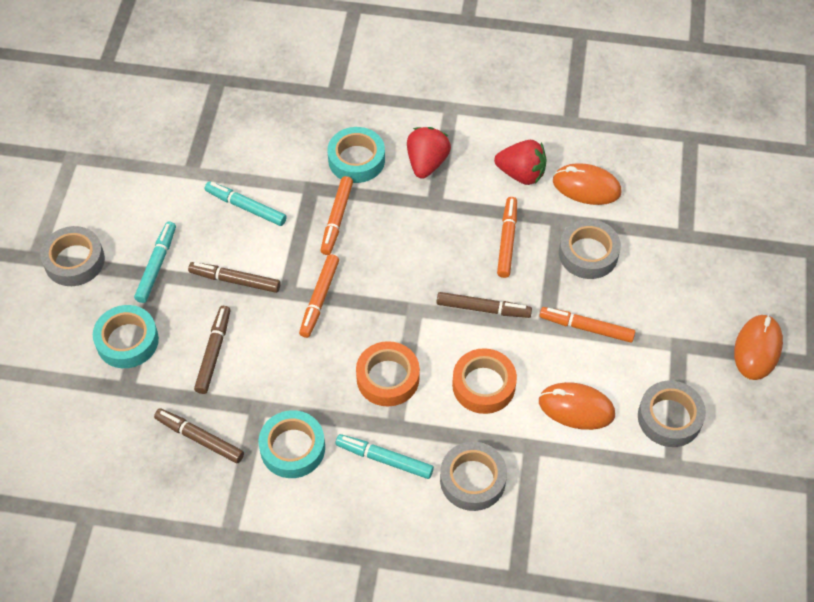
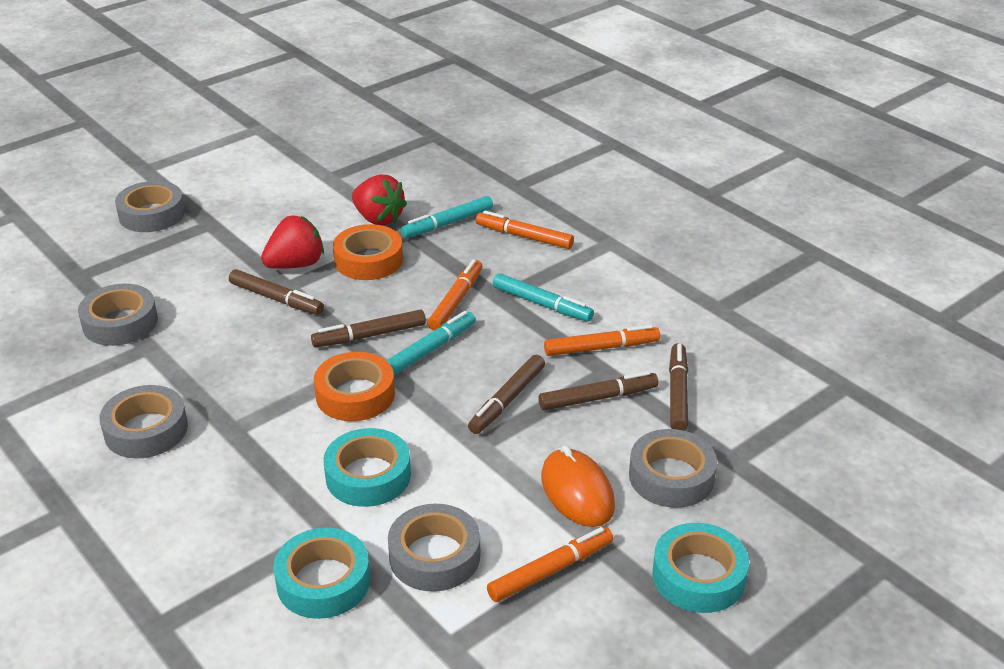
brown marker: 4 -> 5
grey tape: 4 -> 5
orange mouse: 3 -> 1

